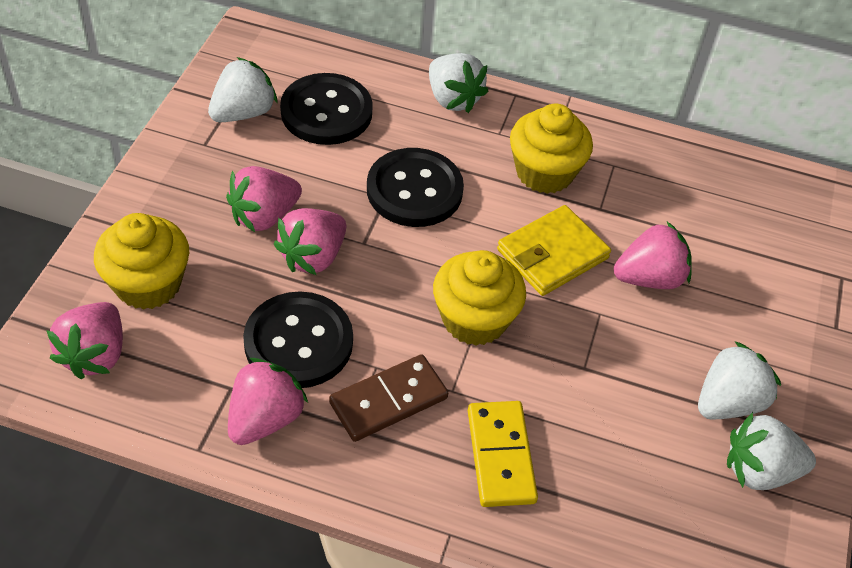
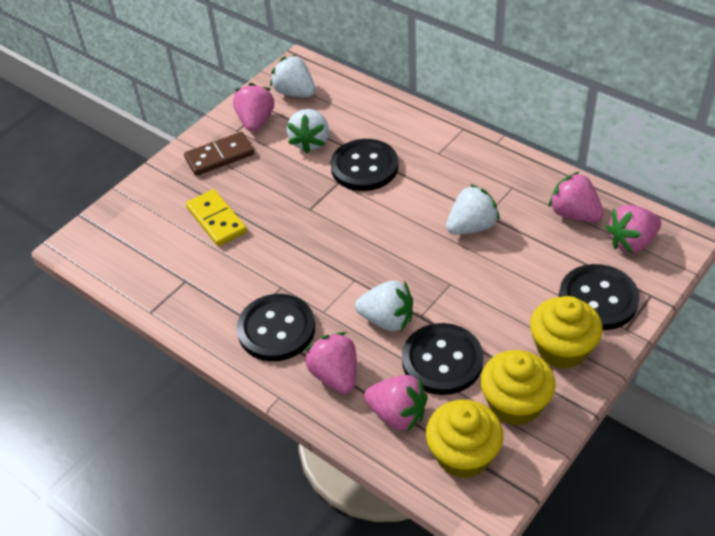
black button: 3 -> 4
yellow wallet: 1 -> 0

